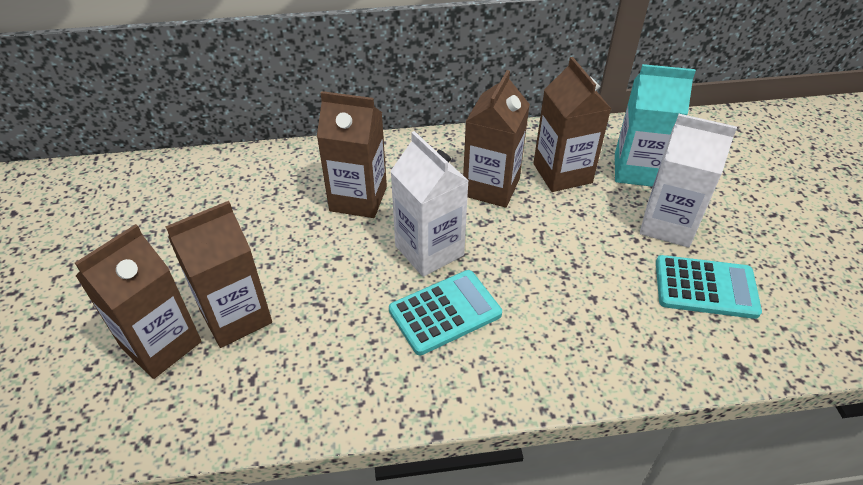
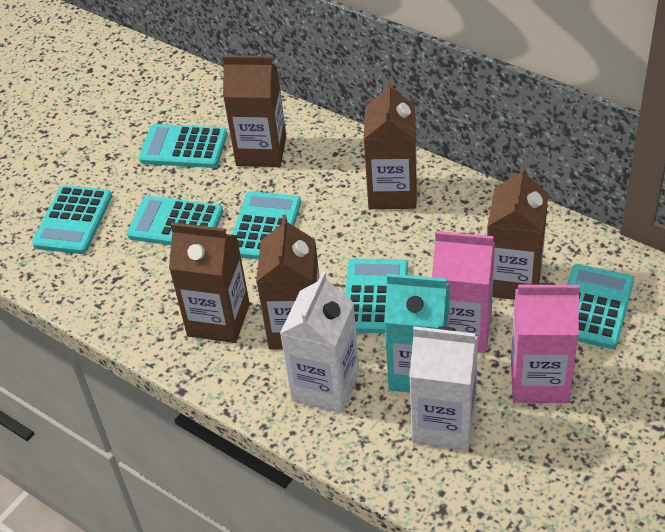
pink carton: 0 -> 2
turquoise calculator: 2 -> 6

